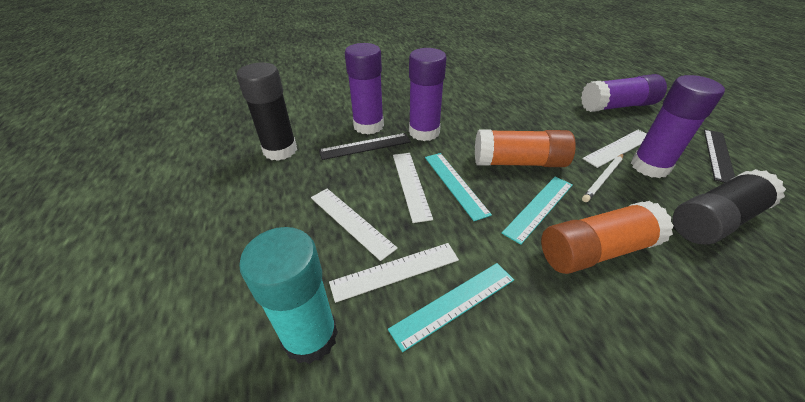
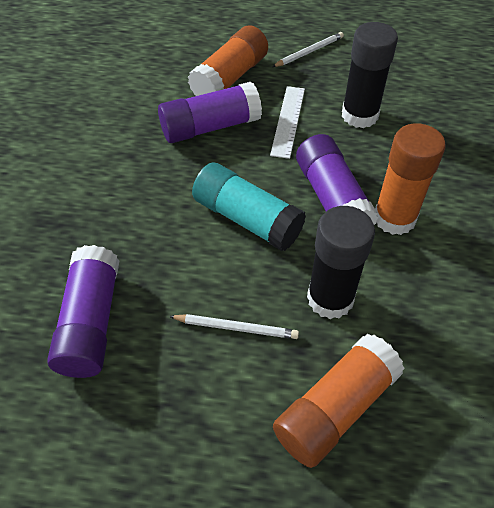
black ruler: 2 -> 0
orange glue stick: 2 -> 3
purple glue stick: 4 -> 3
turquoise ruler: 3 -> 0
white pencil: 1 -> 2
white ruler: 4 -> 1

